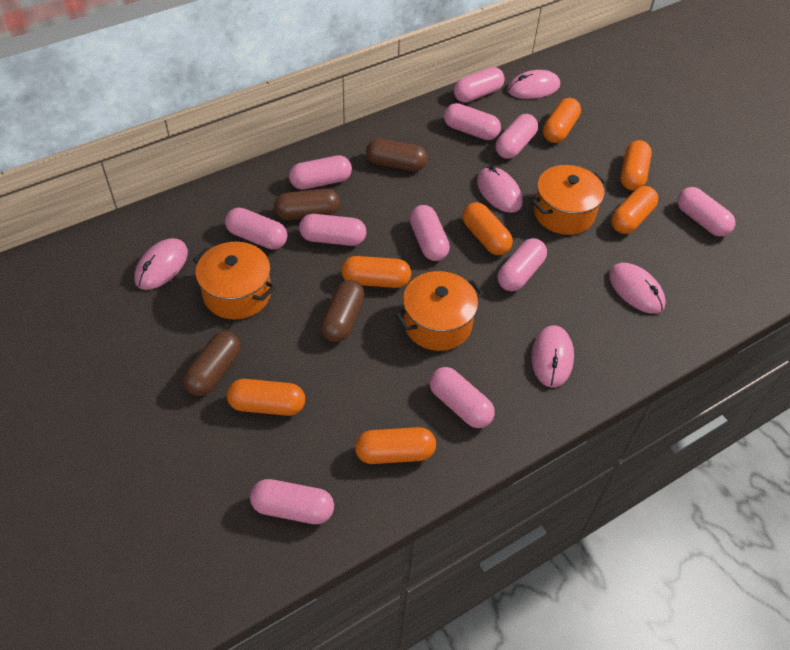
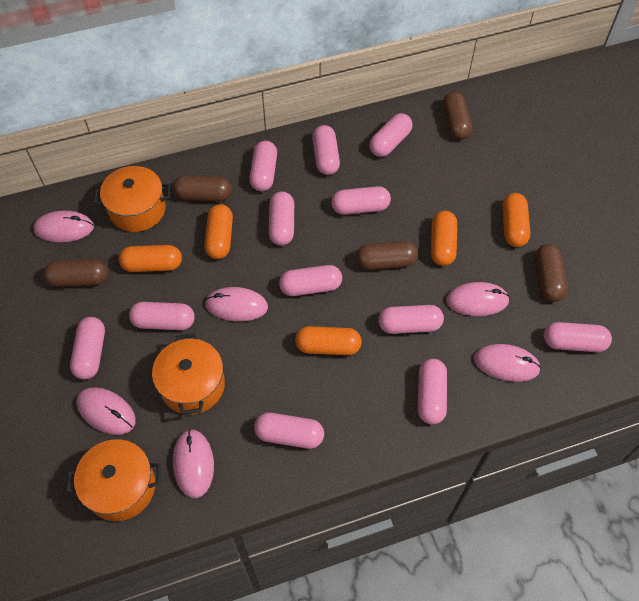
brown capsule: 4 -> 5
orange capsule: 7 -> 5
pink capsule: 11 -> 12
pink mouse: 5 -> 6

